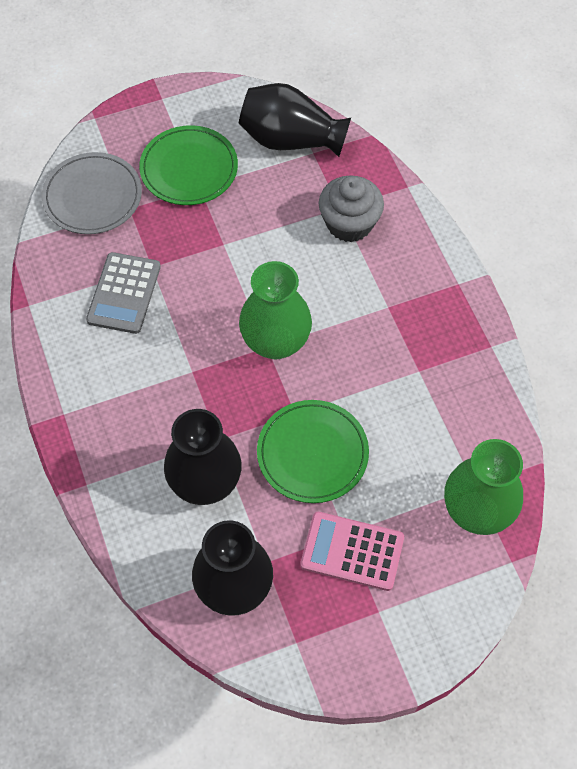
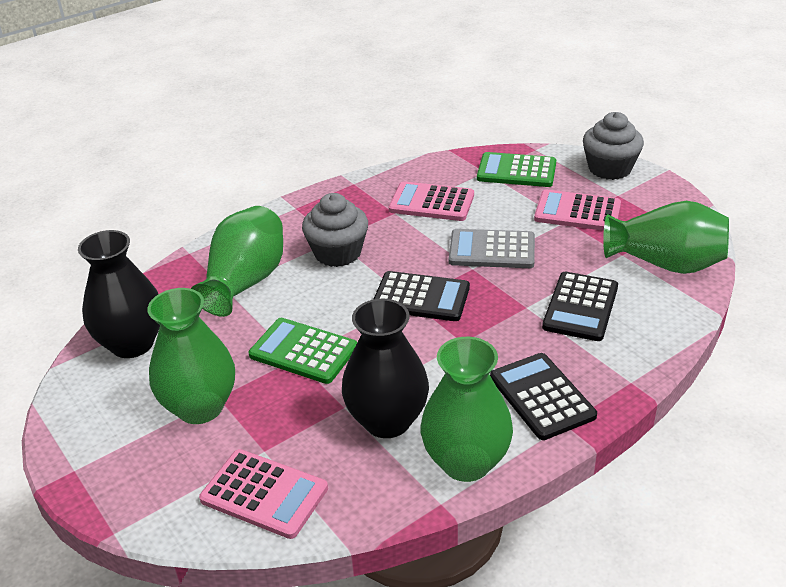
black calculator: 0 -> 3
black vase: 3 -> 2
green calculator: 0 -> 2
green plate: 2 -> 0
green vase: 2 -> 4
grey cupcake: 1 -> 2
grey plate: 1 -> 0
pink calculator: 1 -> 3

